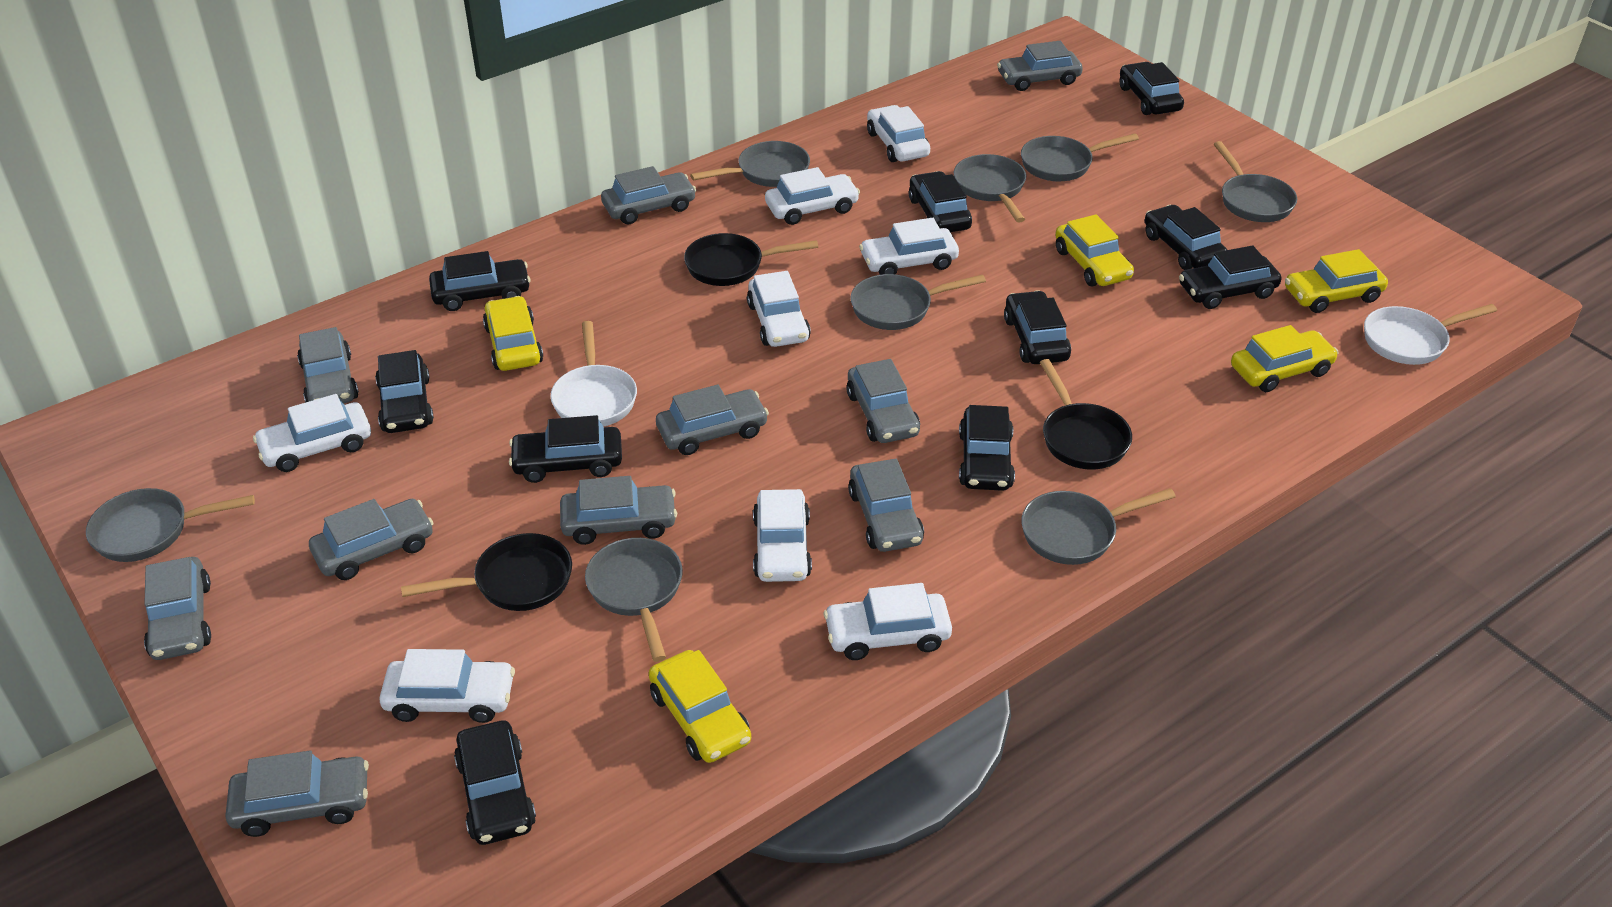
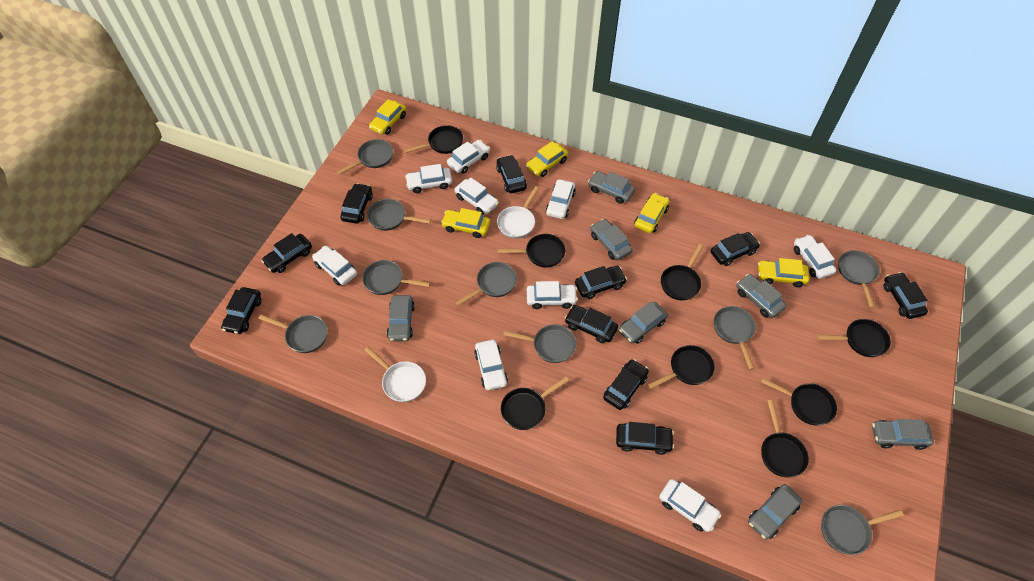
black pan: 3 -> 8
grey car: 10 -> 7
grey pan: 8 -> 9
white car: 8 -> 9

